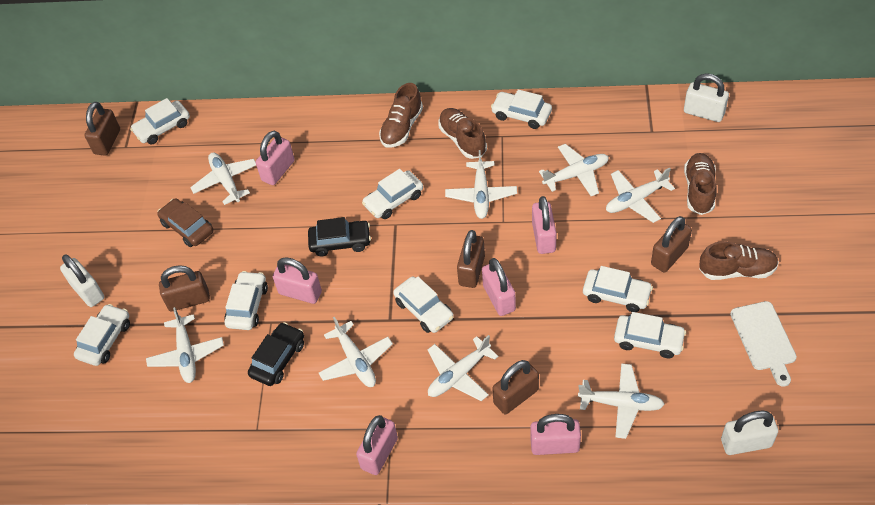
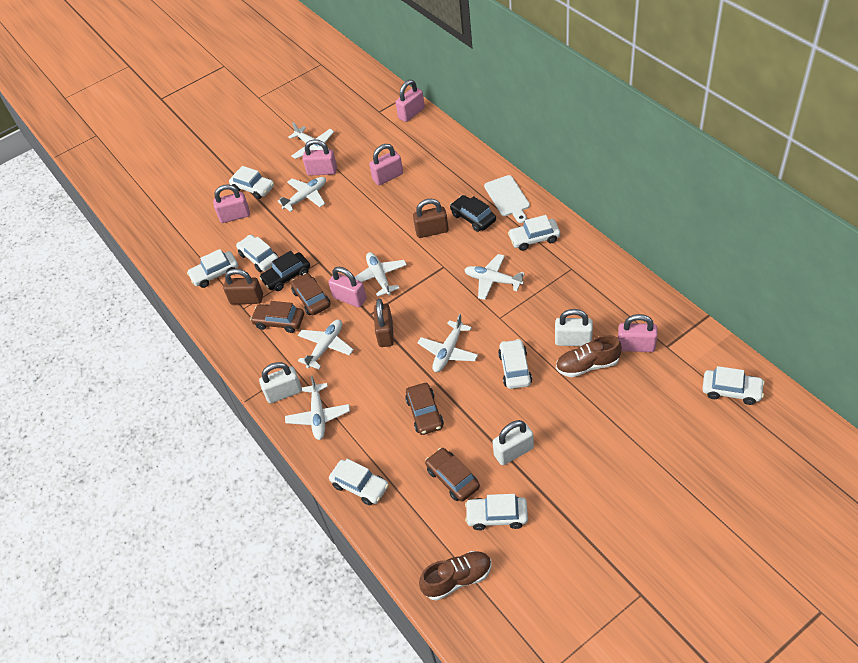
brown car: 1 -> 4
brown padlock: 5 -> 3
brown shoe: 4 -> 2
white plane: 8 -> 7

